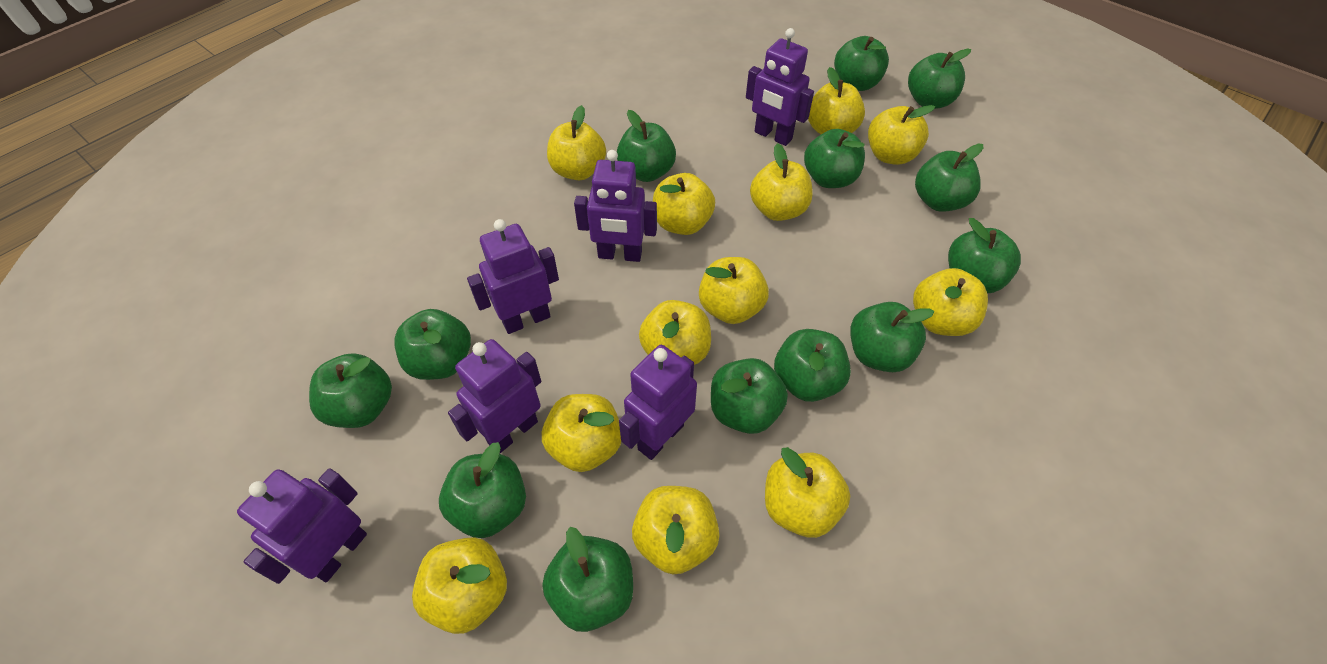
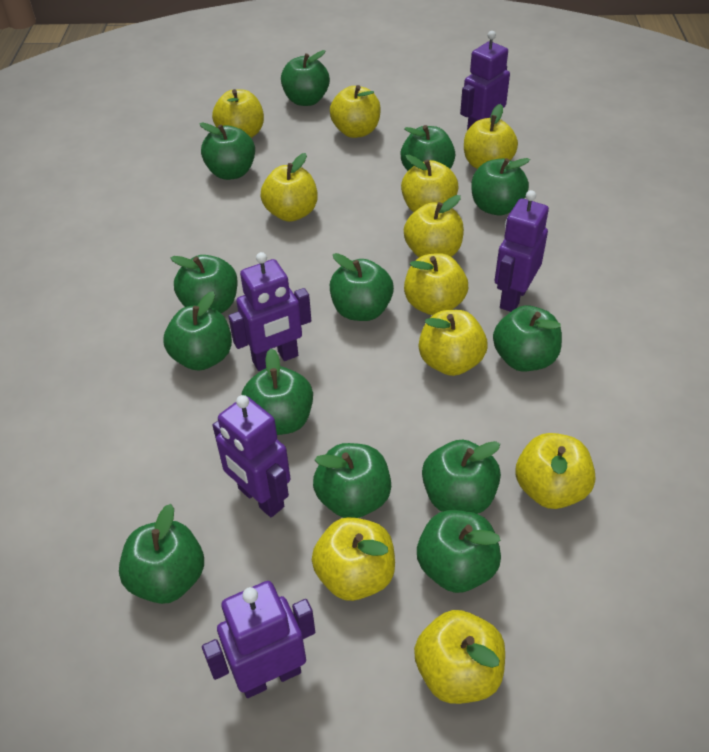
purple robot: 6 -> 5
yellow apple: 12 -> 11

